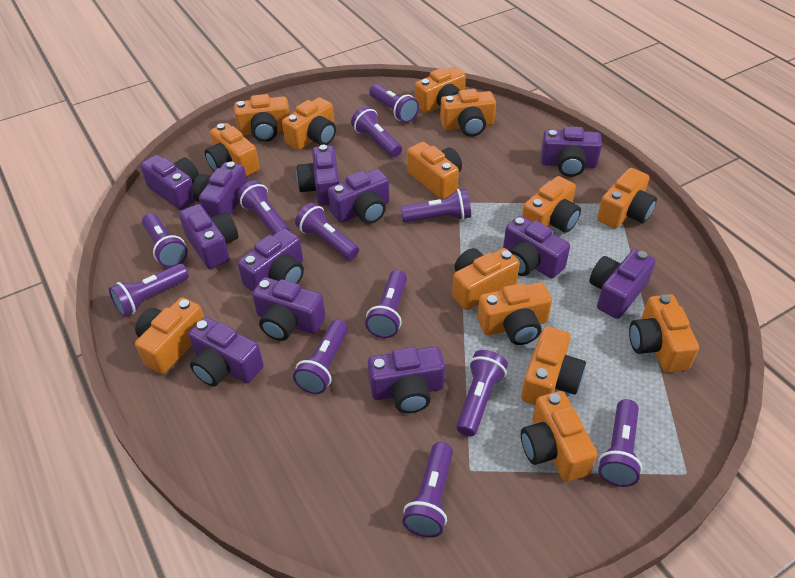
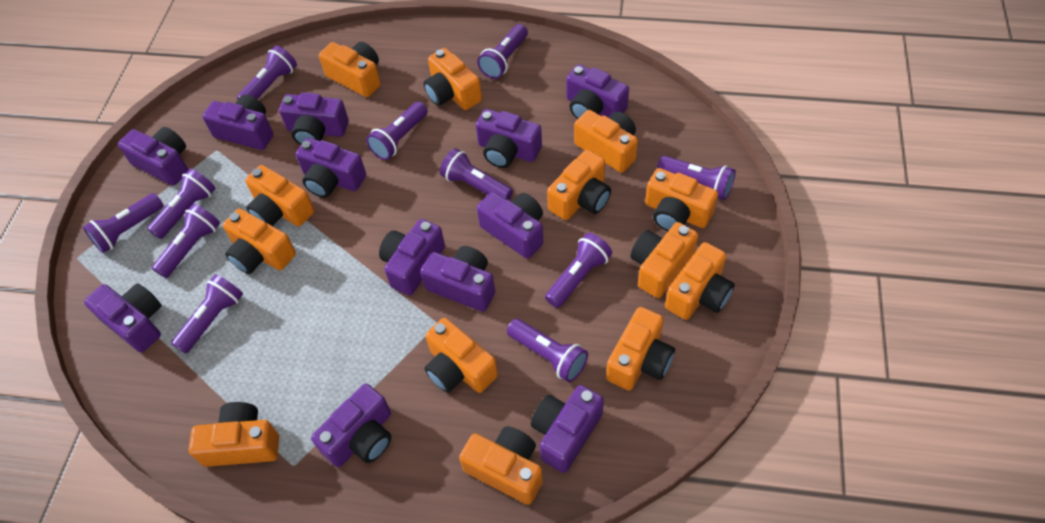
orange camera: 14 -> 13
purple flashlight: 12 -> 11

